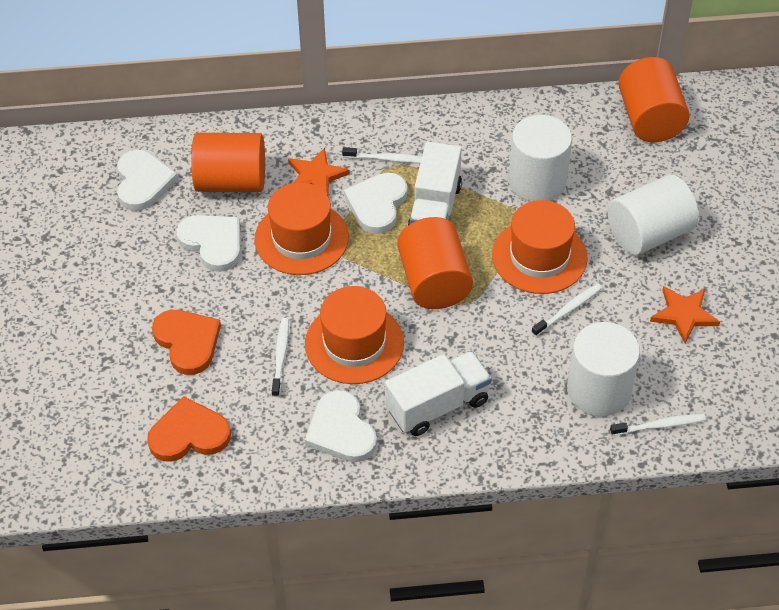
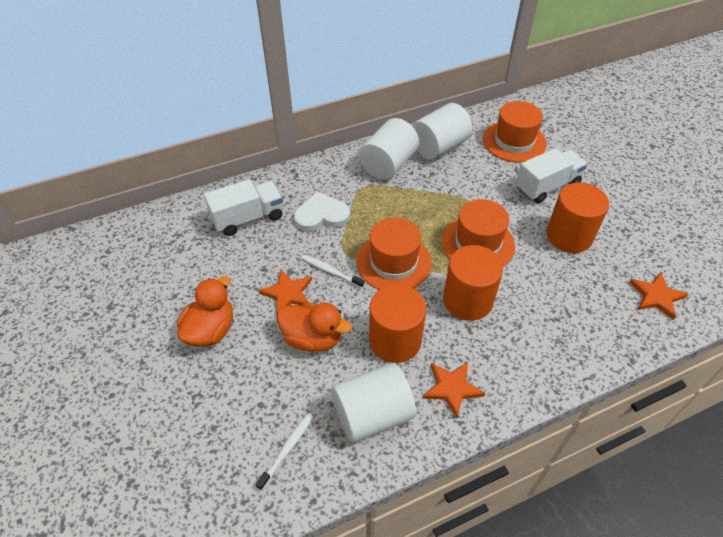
orange duck: 0 -> 2
orange heart: 2 -> 0
orange star: 2 -> 3
white heart: 4 -> 1
white toothbrush: 4 -> 2

